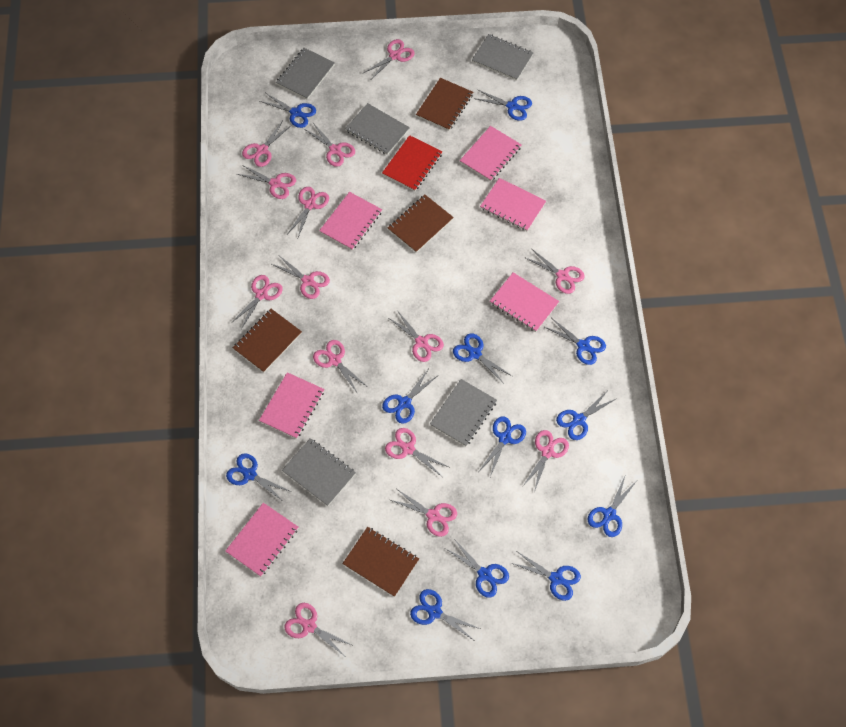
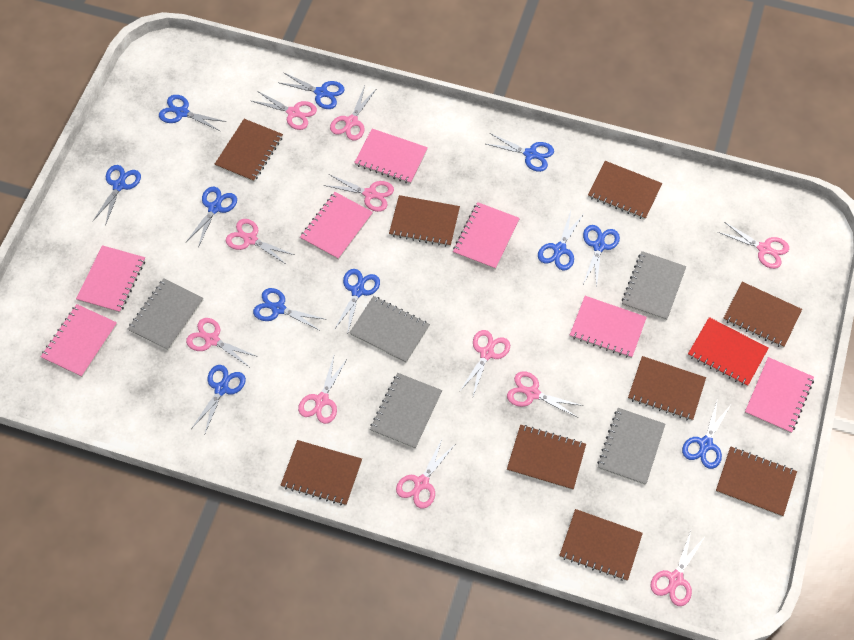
blue scissors: 12 -> 11
brown notebook: 4 -> 9
pink notebook: 6 -> 7
pink scissors: 14 -> 11

